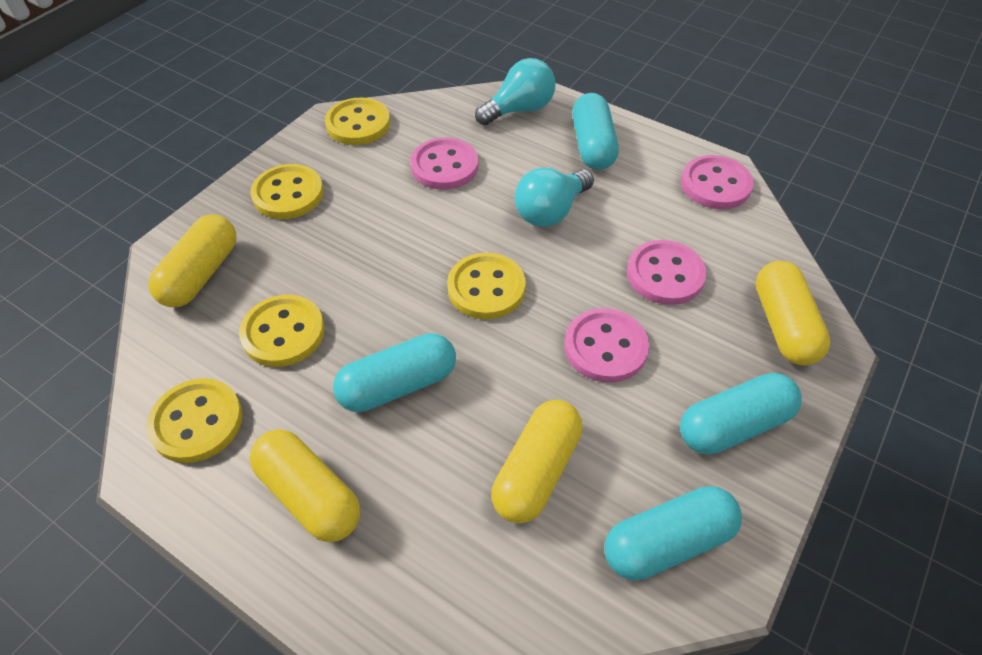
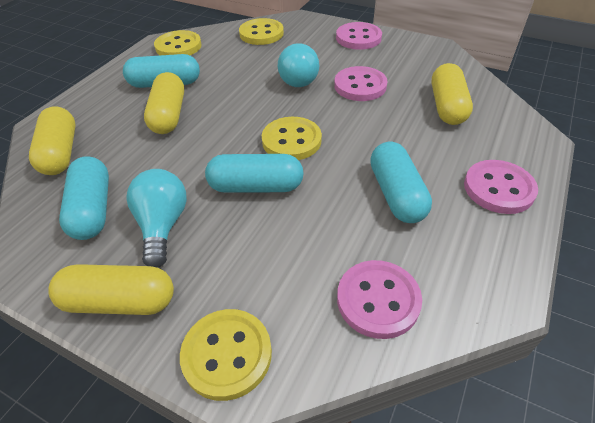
yellow button: 5 -> 4

